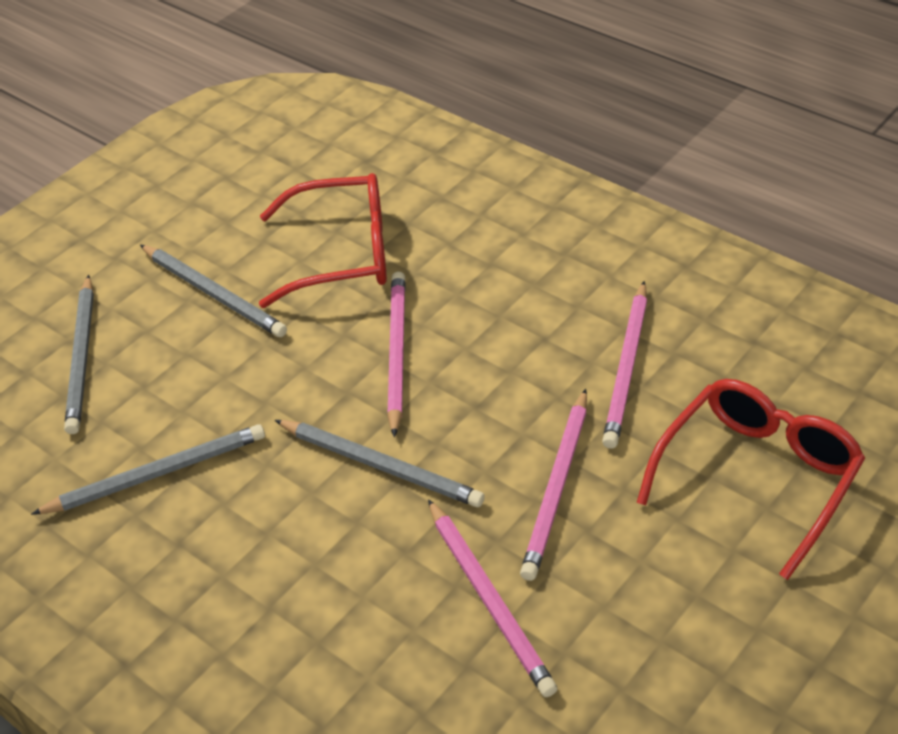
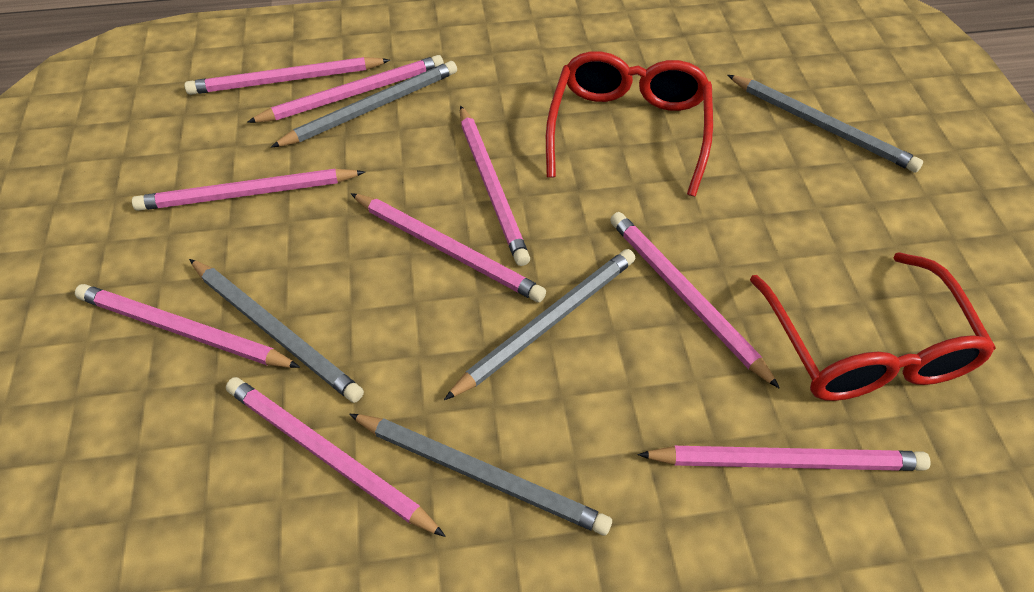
grey pencil: 4 -> 5
pink pencil: 4 -> 9

